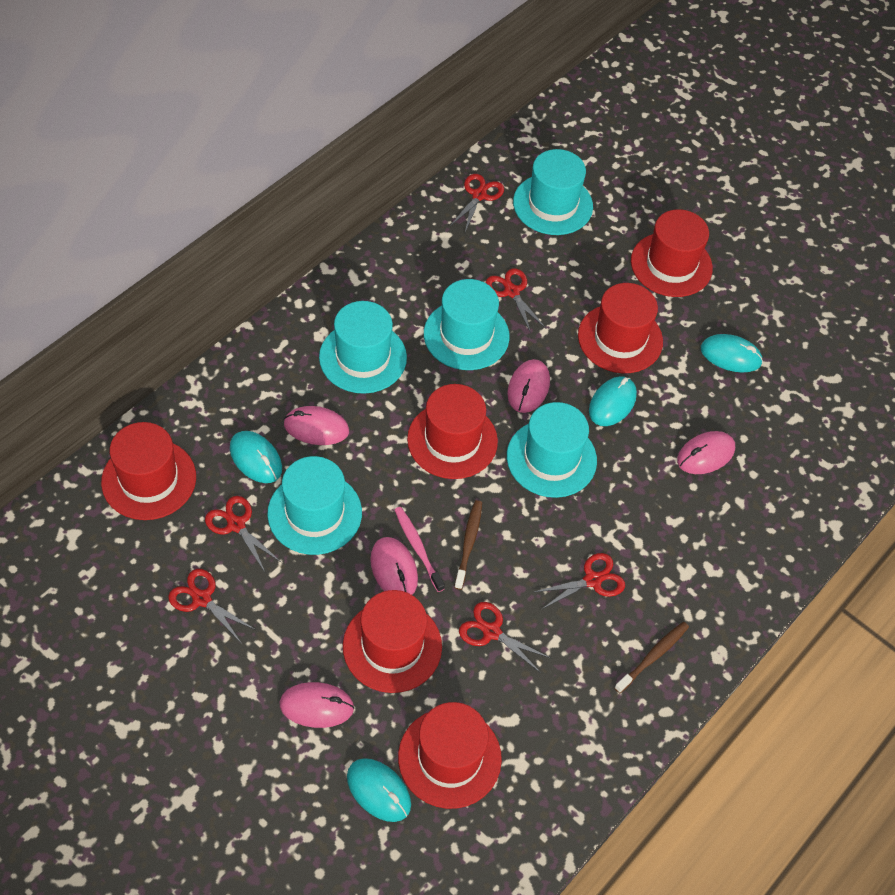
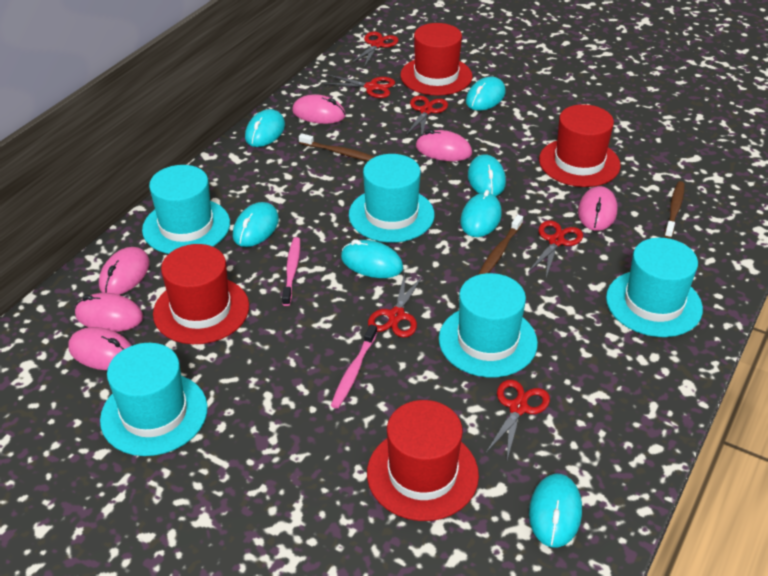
brown toothbrush: 2 -> 3
pink mouse: 5 -> 6
pink toothbrush: 1 -> 2
red hat: 6 -> 4
turquoise mouse: 4 -> 7

